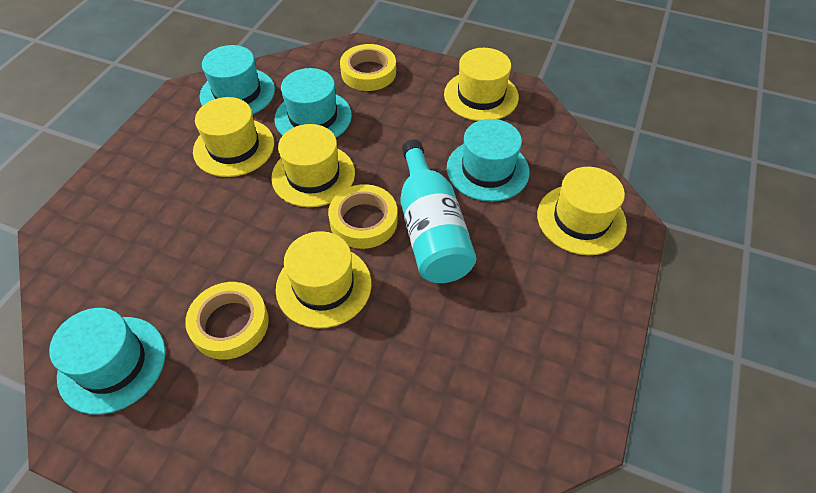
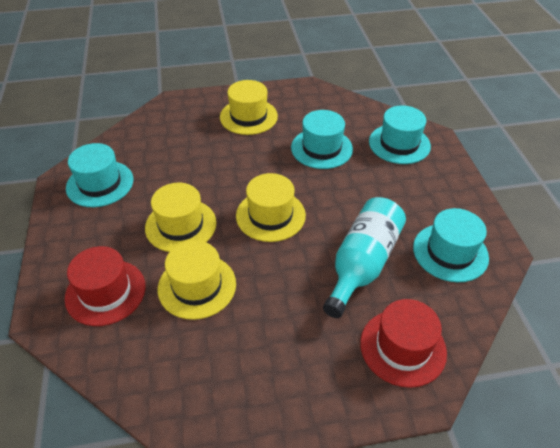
red hat: 0 -> 2
yellow hat: 5 -> 4
yellow tape: 3 -> 0

